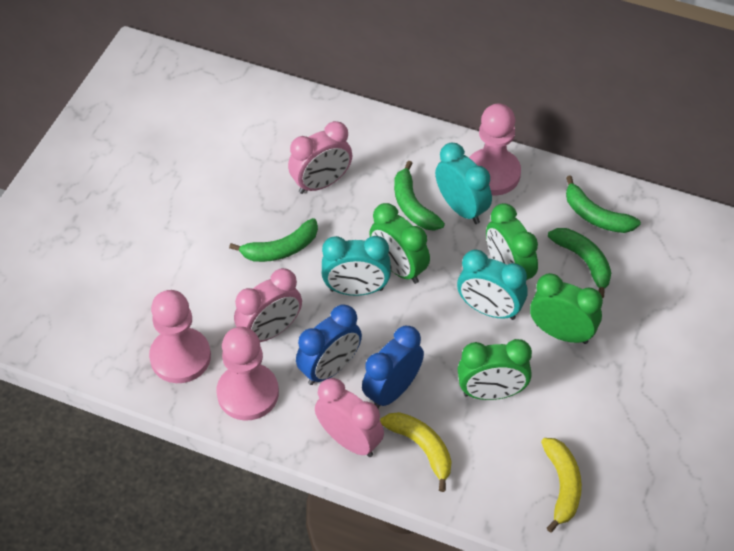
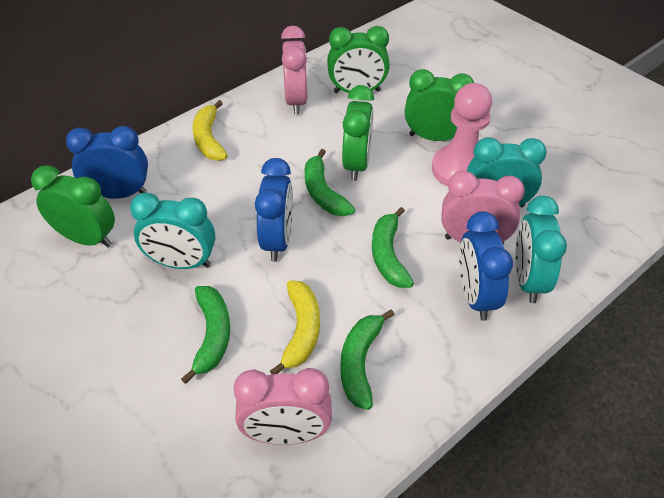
blue clock: 2 -> 3
pink pawn: 3 -> 1

